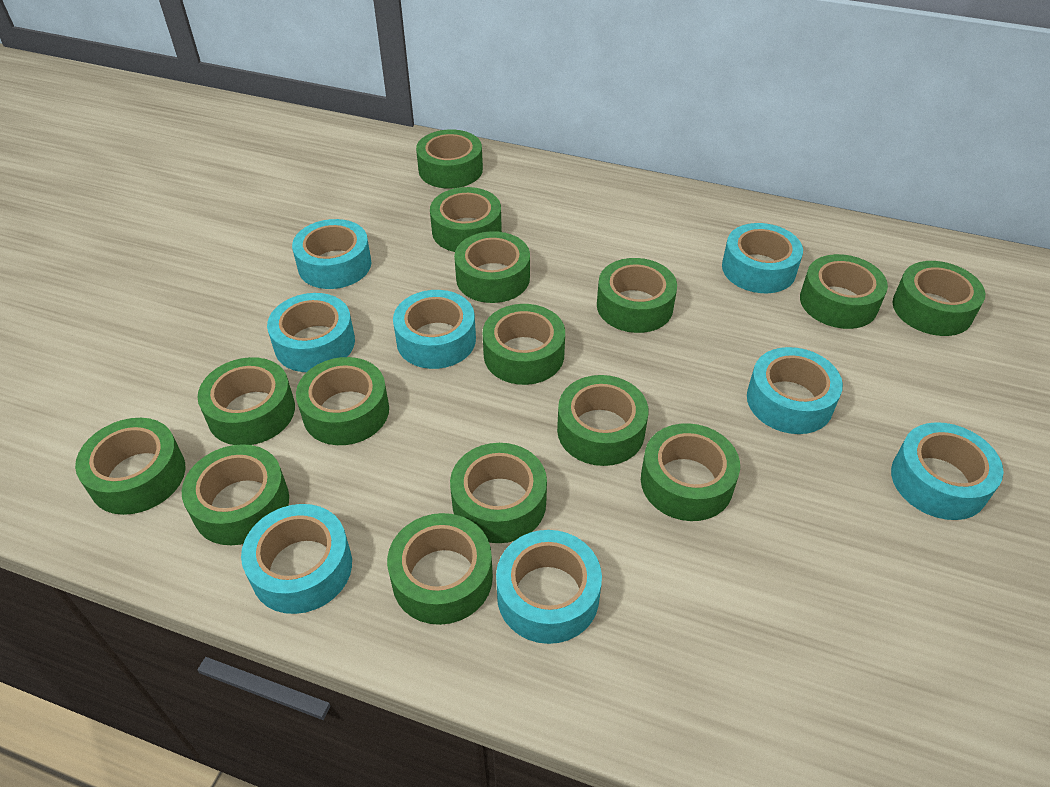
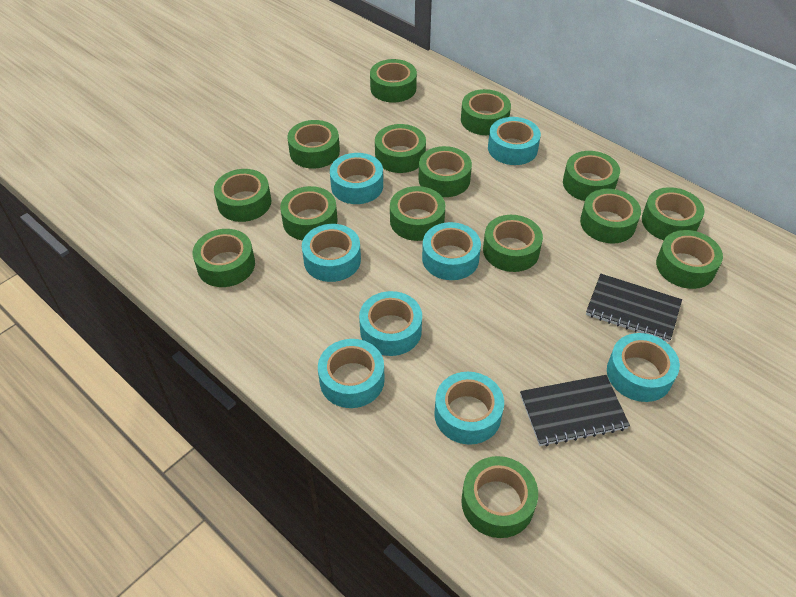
black notebook: 0 -> 2

